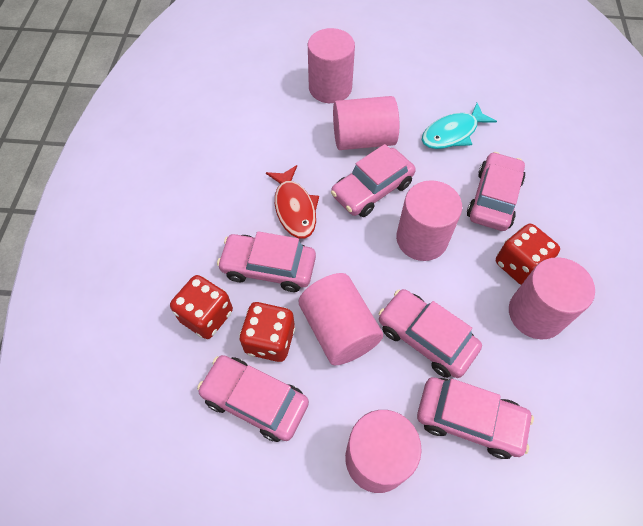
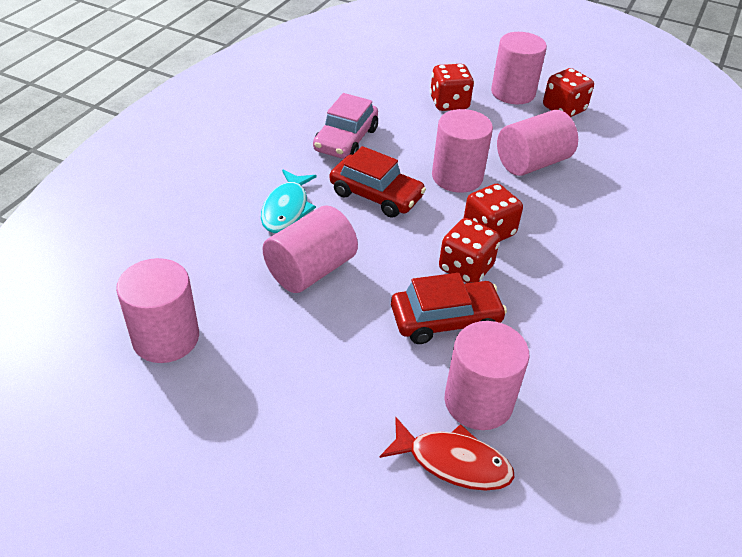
pink car: 6 -> 1
red car: 0 -> 2
red dice: 3 -> 4

